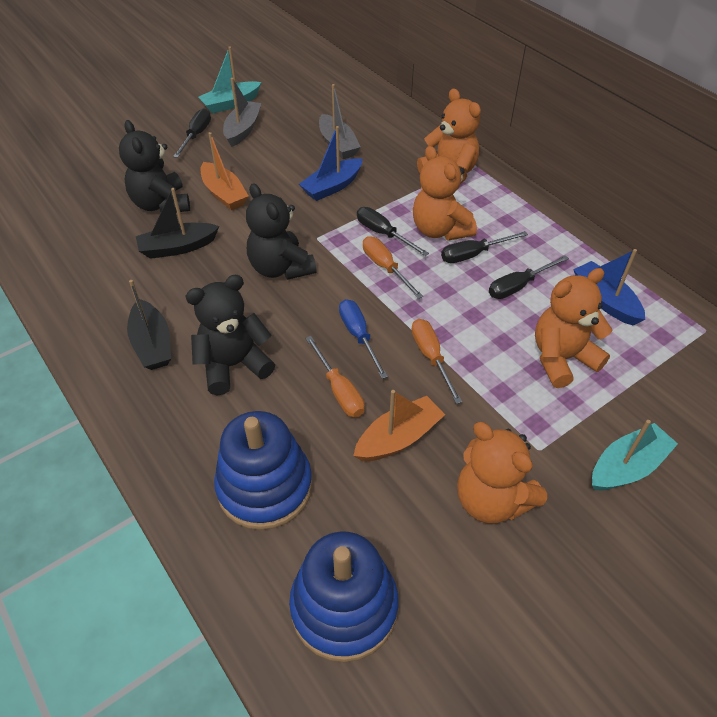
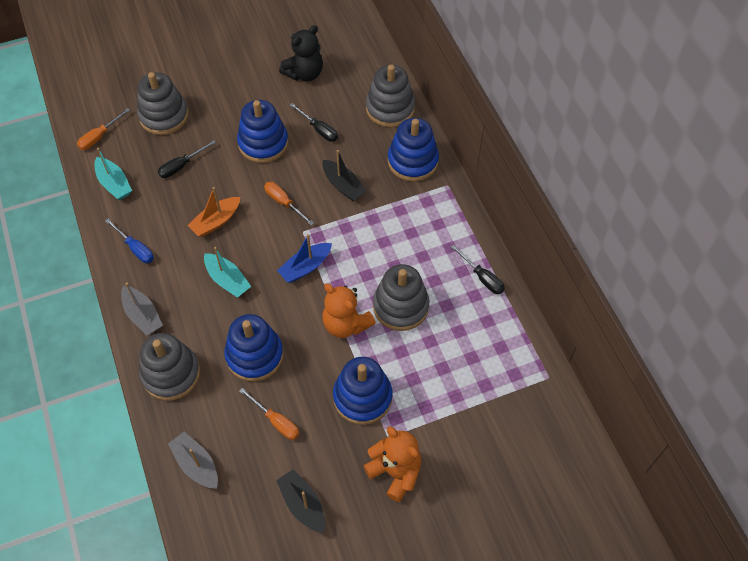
black screwdriver: 4 -> 3
black teddy bear: 3 -> 1
blue boat: 2 -> 1
blue stacking toy: 2 -> 4
grey stacking toy: 0 -> 4
orange boat: 2 -> 1
orange teddy bear: 4 -> 2

